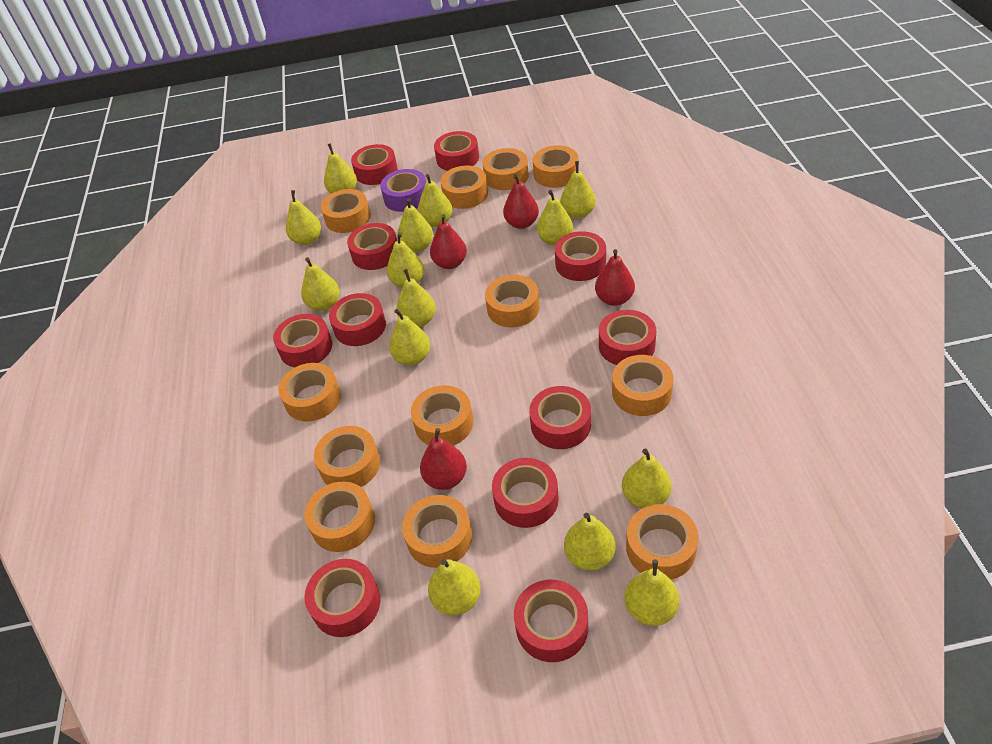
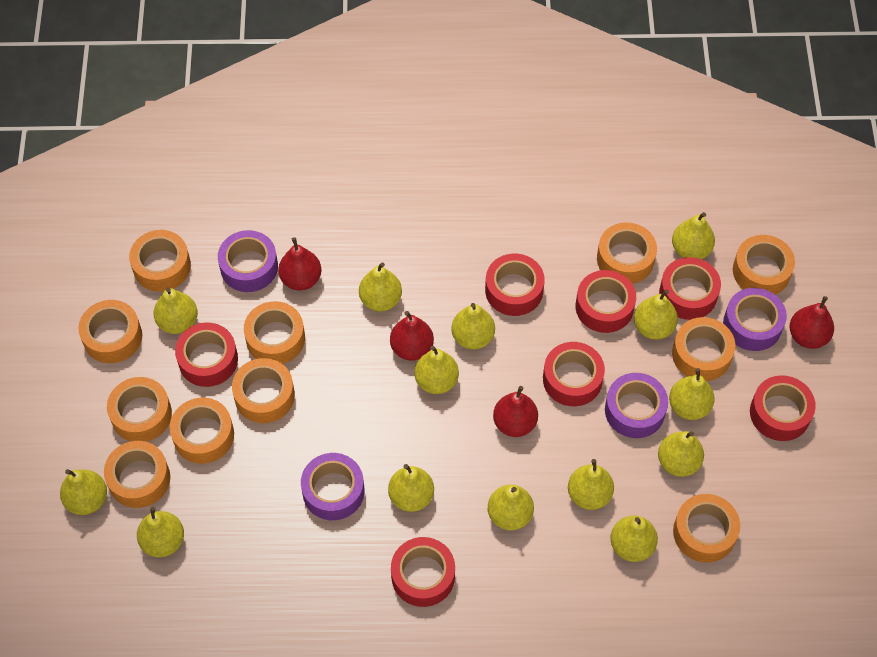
orange tape: 12 -> 11
purple tape: 1 -> 4
red tape: 11 -> 7

